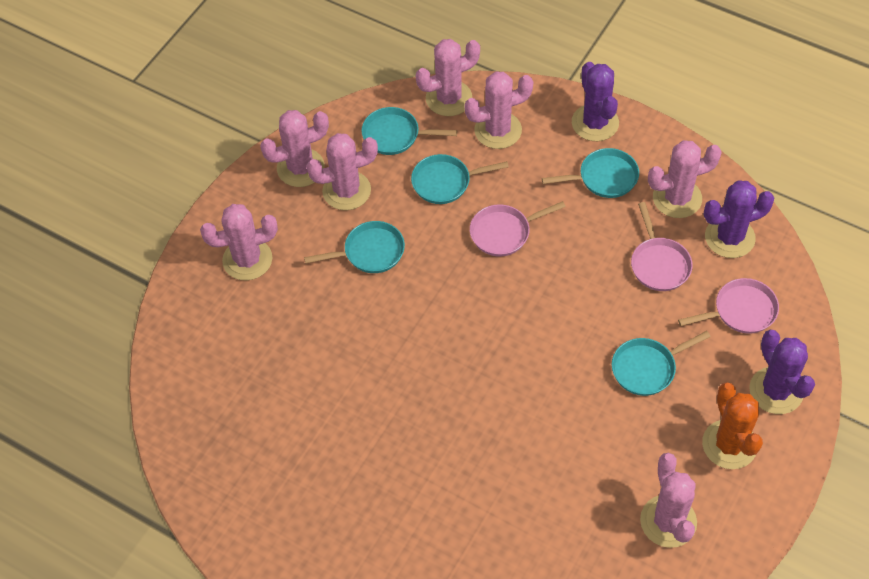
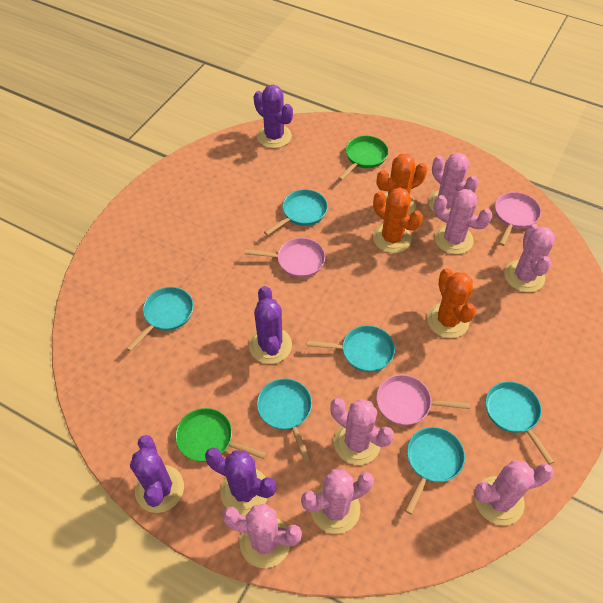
green pan: 0 -> 2
orange cactus: 1 -> 3
purple cactus: 3 -> 4
turquoise pan: 5 -> 6

